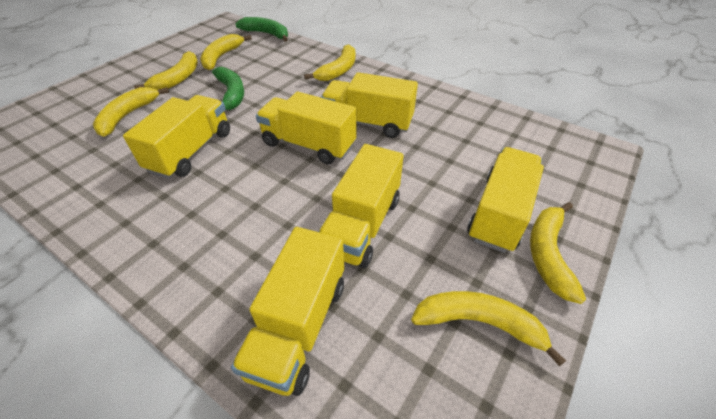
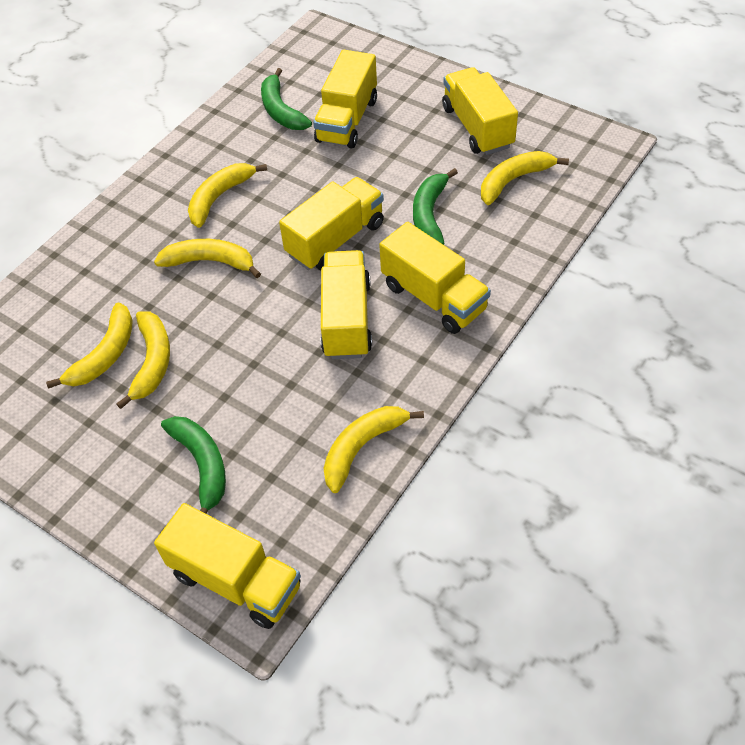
green banana: 2 -> 3

